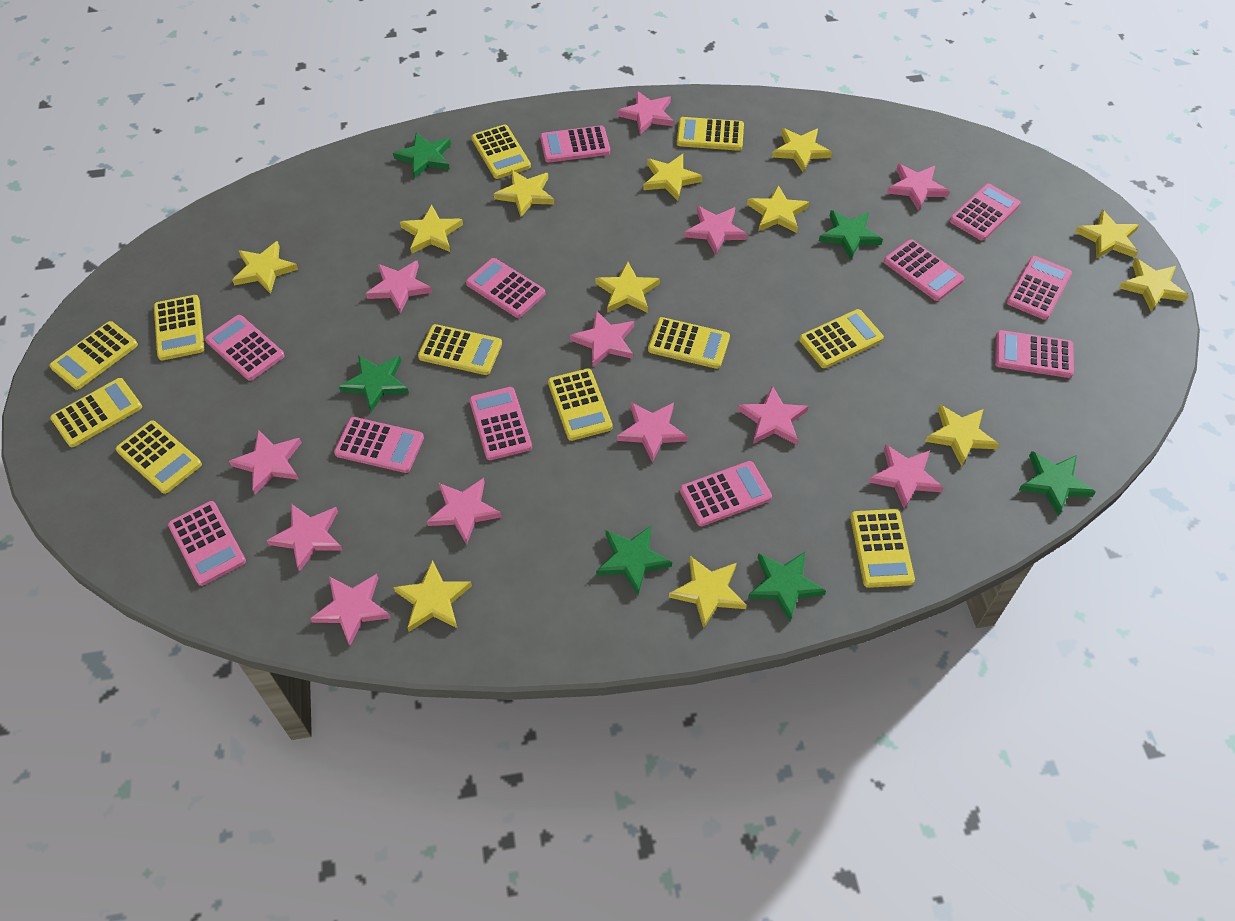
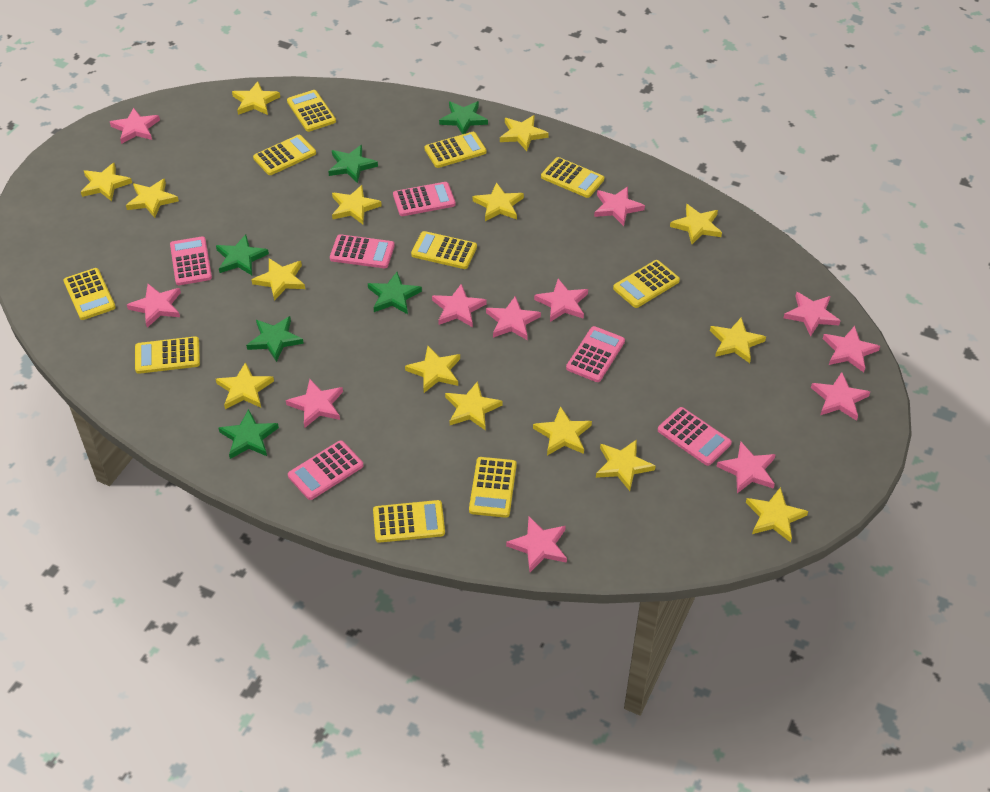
pink calculator: 11 -> 6
yellow calculator: 11 -> 10
yellow star: 12 -> 15

